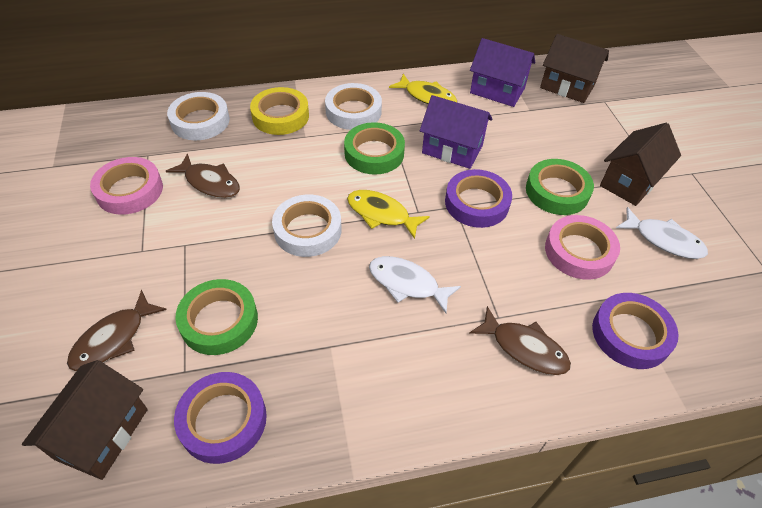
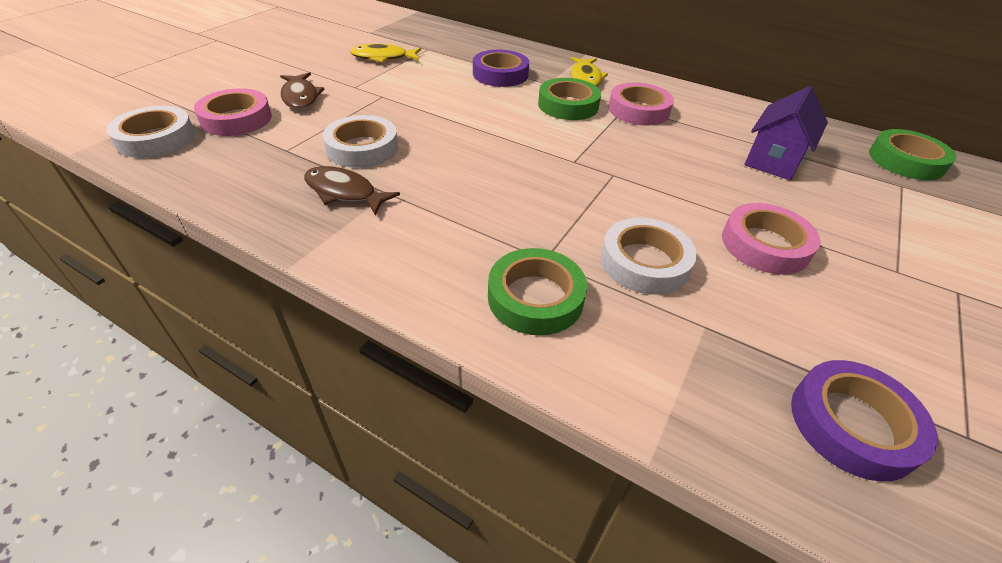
brown fish: 3 -> 2
brown house: 3 -> 0
pink tape: 2 -> 3
purple house: 2 -> 1
purple tape: 3 -> 2
white fish: 2 -> 0
yellow tape: 1 -> 0

